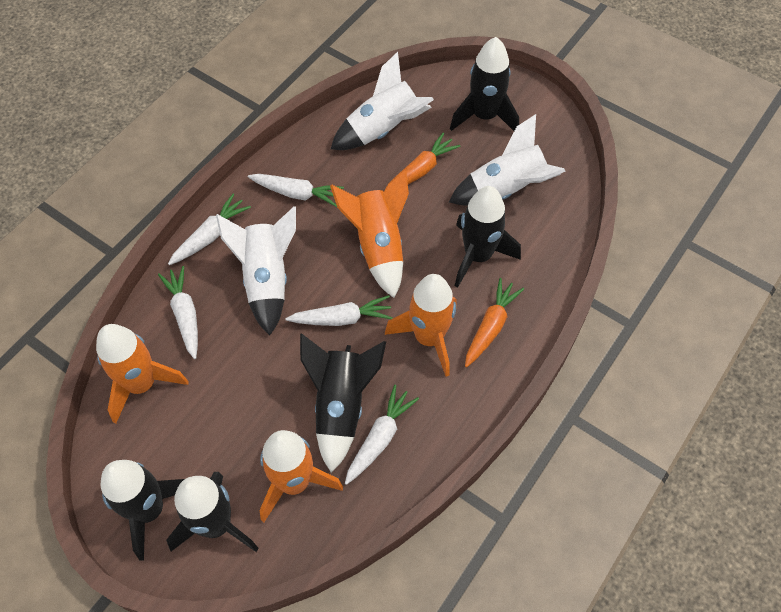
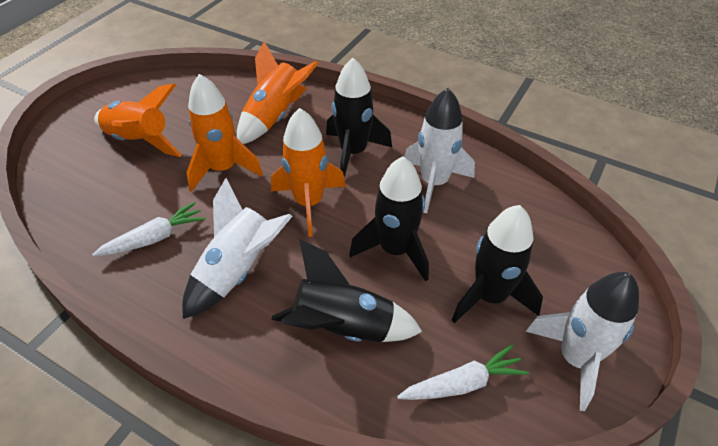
black rocket: 5 -> 4
orange carrot: 2 -> 0
white carrot: 5 -> 2

